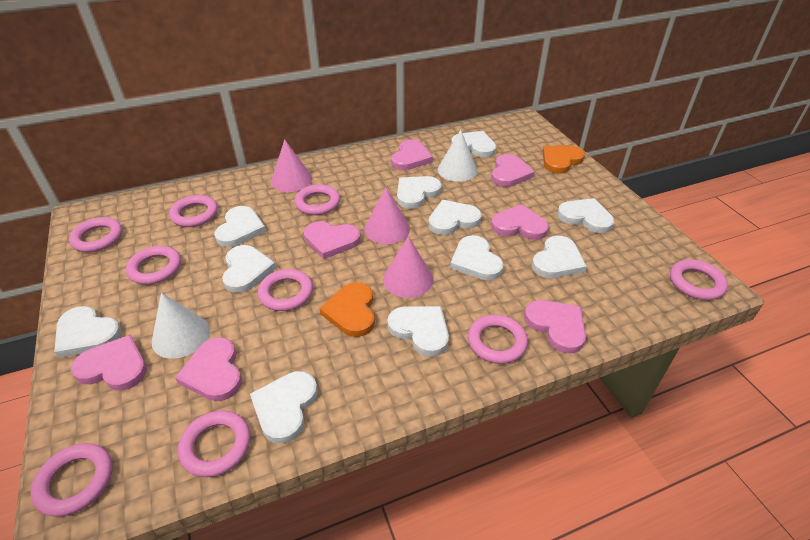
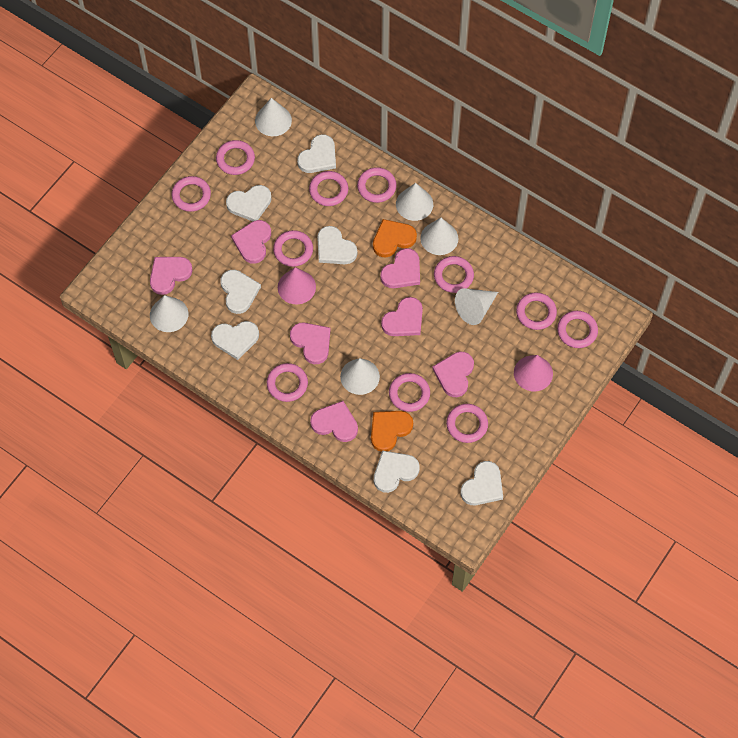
pink cone: 3 -> 2
pink ring: 9 -> 11
white cone: 2 -> 6
white heart: 11 -> 7

